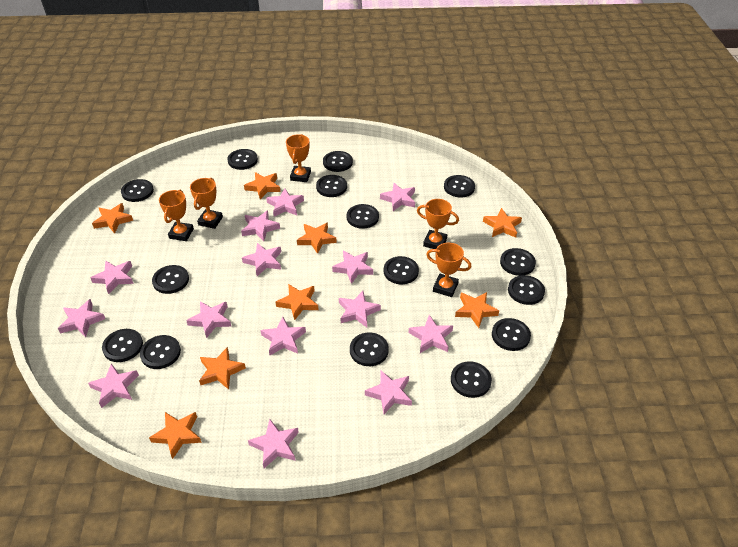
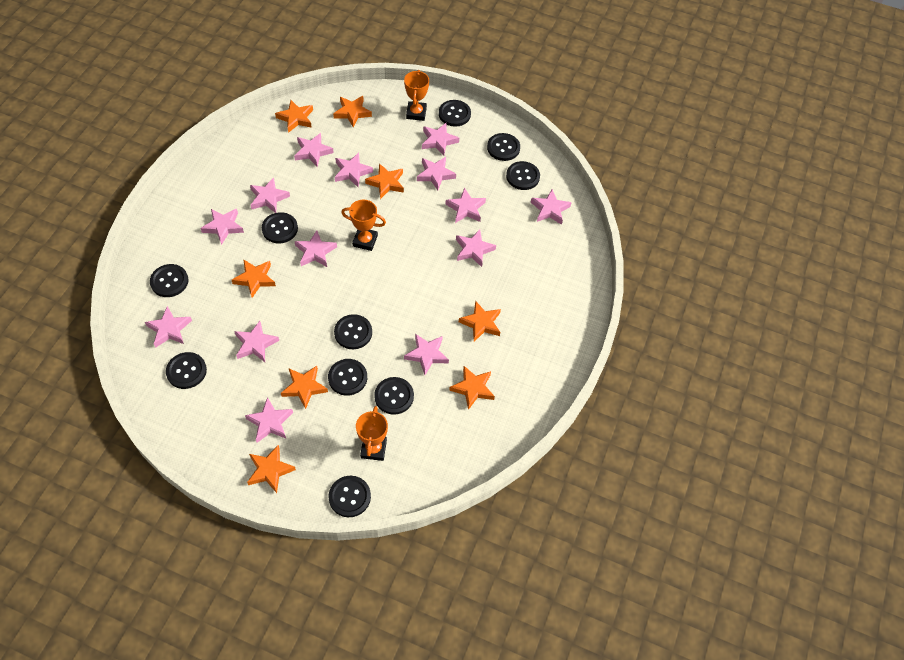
black button: 15 -> 10
orange trophy: 5 -> 3

